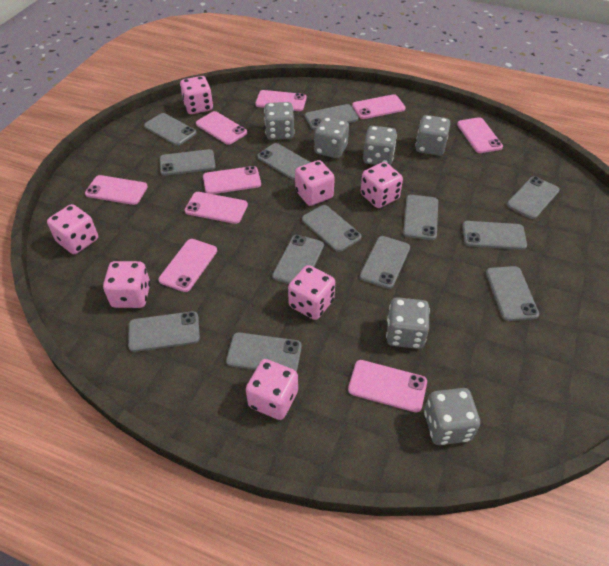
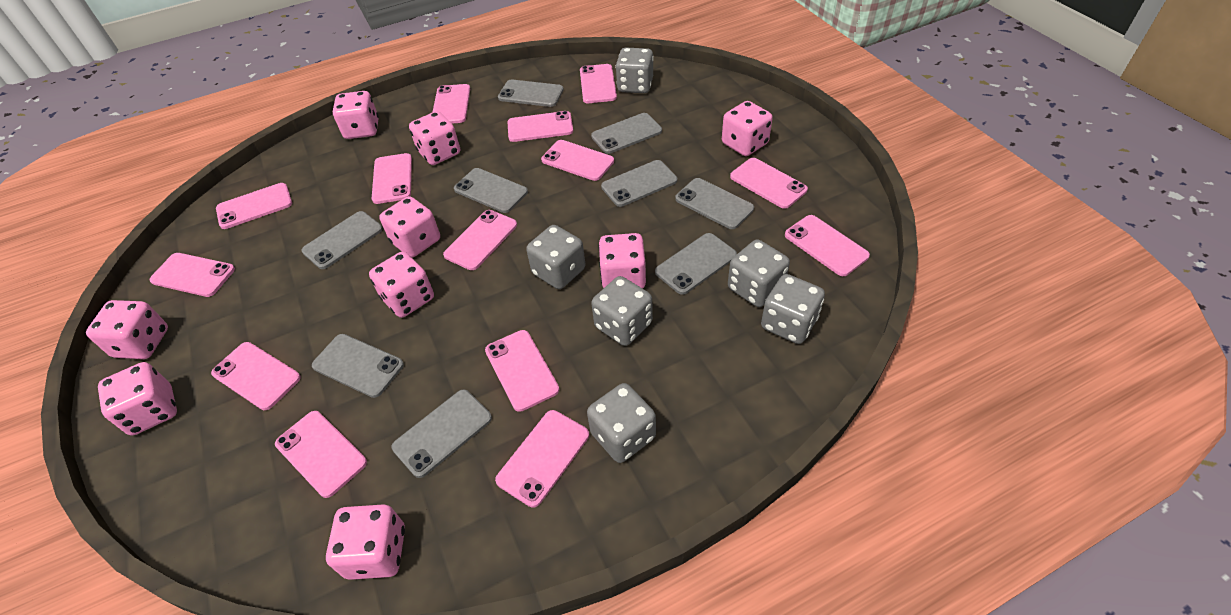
grey phone: 13 -> 9
pink dice: 7 -> 9
pink phone: 9 -> 14

